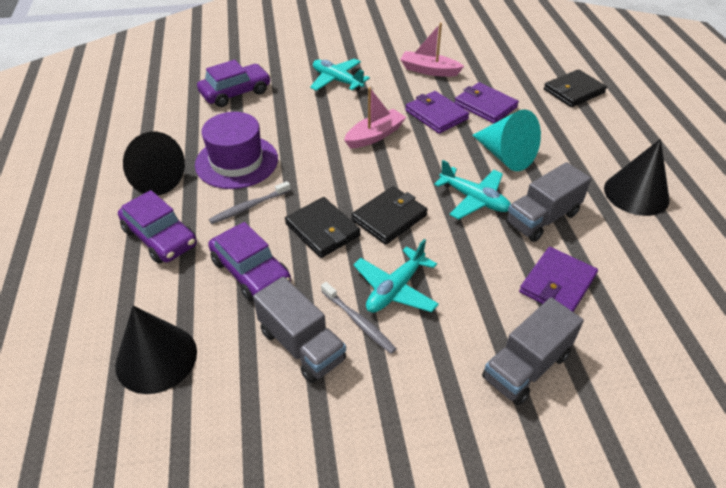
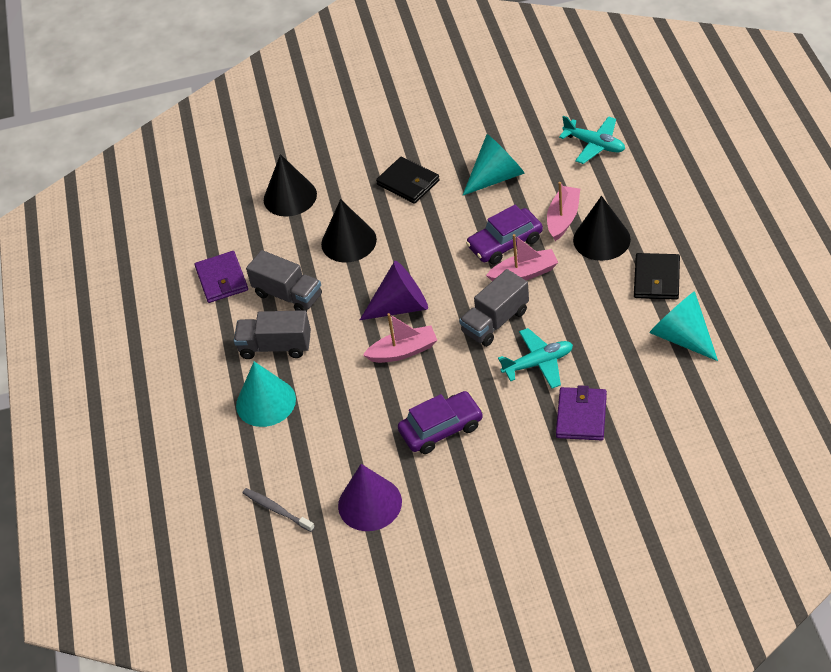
black wallet: 3 -> 2
grey toothbrush: 2 -> 1
pink boat: 2 -> 3
purple car: 3 -> 2
purple cone: 0 -> 2
purple hat: 1 -> 0
purple wallet: 3 -> 2
turquoise cone: 1 -> 3
turquoise plane: 3 -> 2

